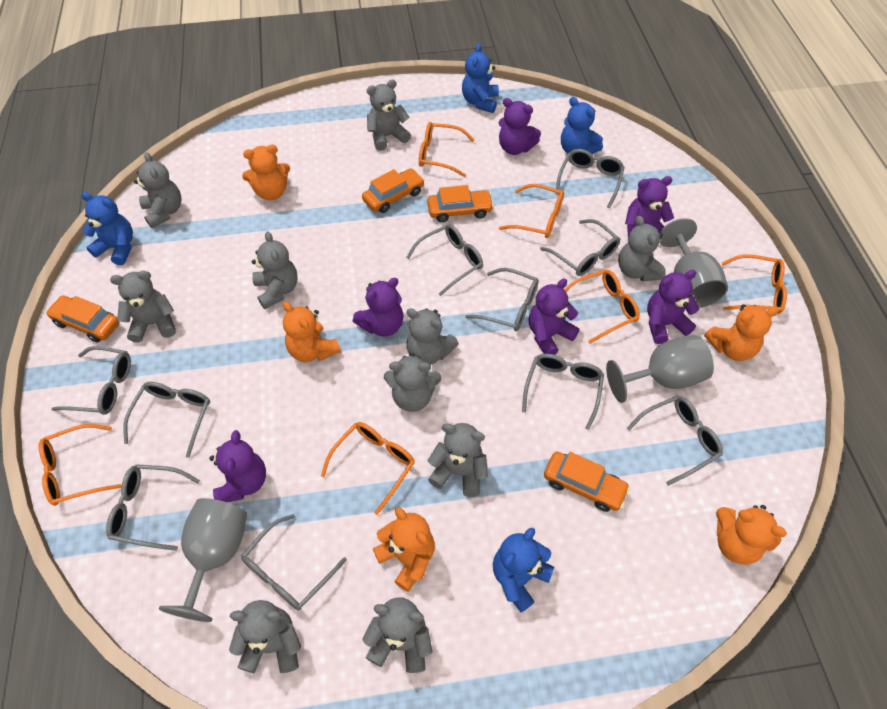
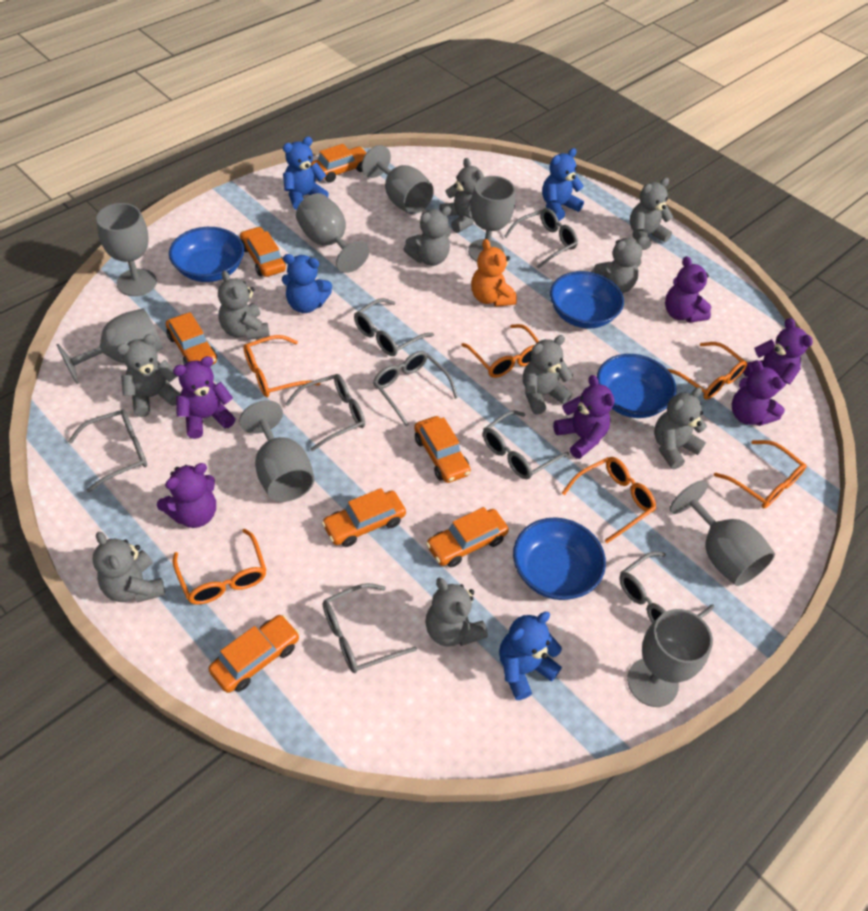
blue bowl: 0 -> 4
grey glasses: 10 -> 8
grey goblet: 3 -> 8
orange car: 4 -> 7
orange teddy bear: 5 -> 1

